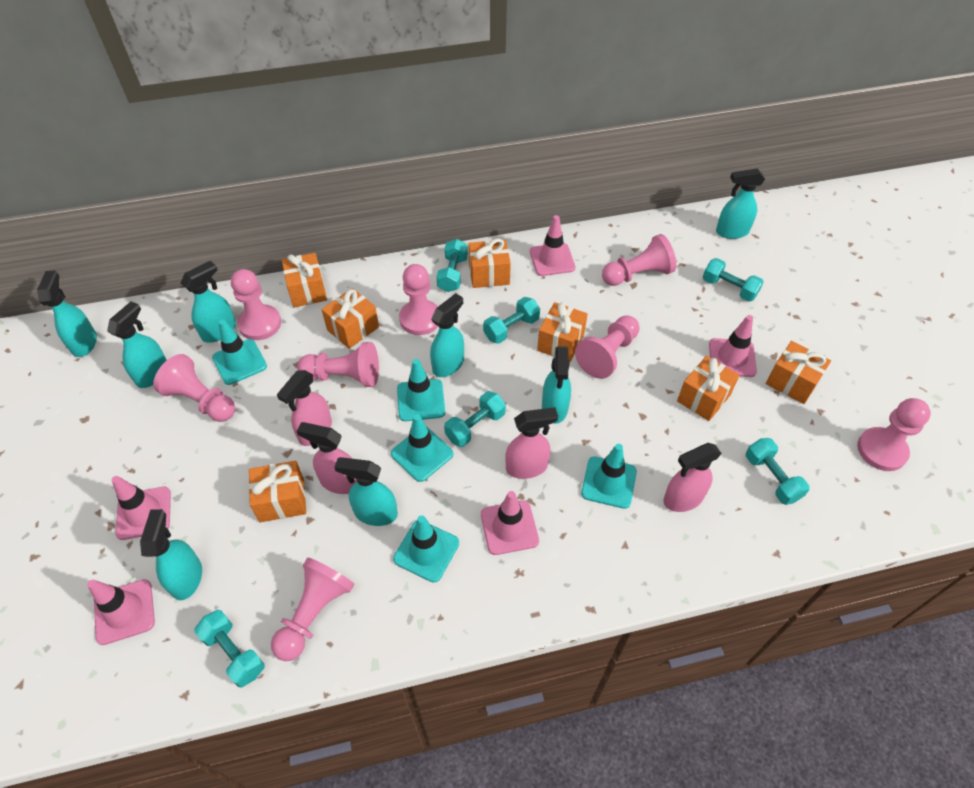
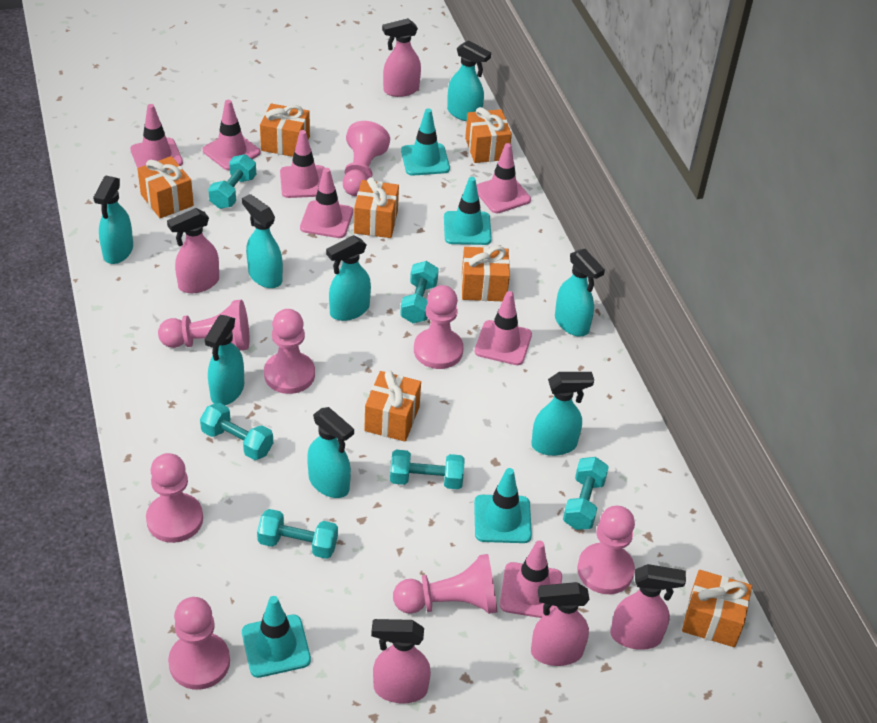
pink spray bottle: 4 -> 5
pink traffic cone: 5 -> 7
turquoise traffic cone: 5 -> 4

